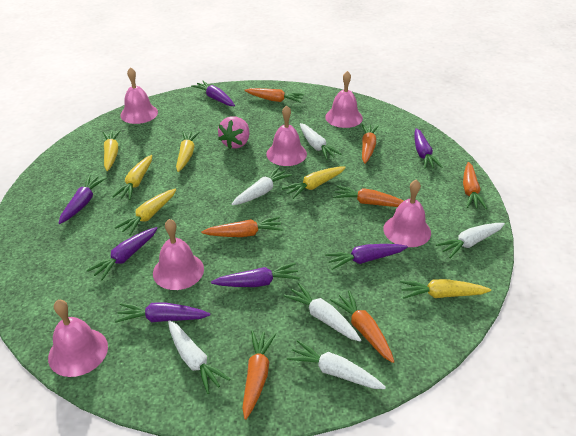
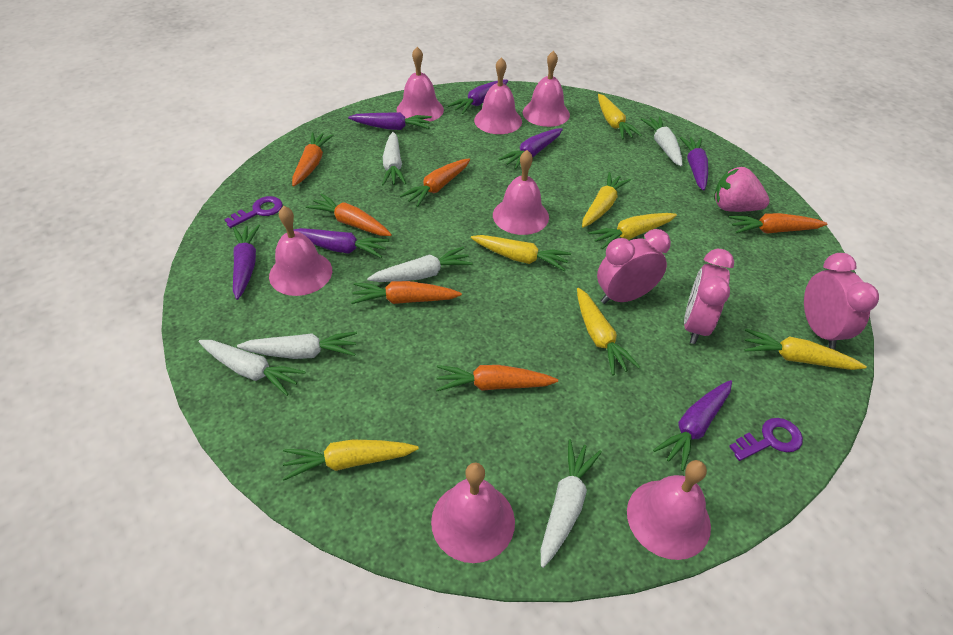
orange carrot: 7 -> 6
pink bell: 6 -> 7
pink clock: 0 -> 3
purple key: 0 -> 2
yellow carrot: 6 -> 7

